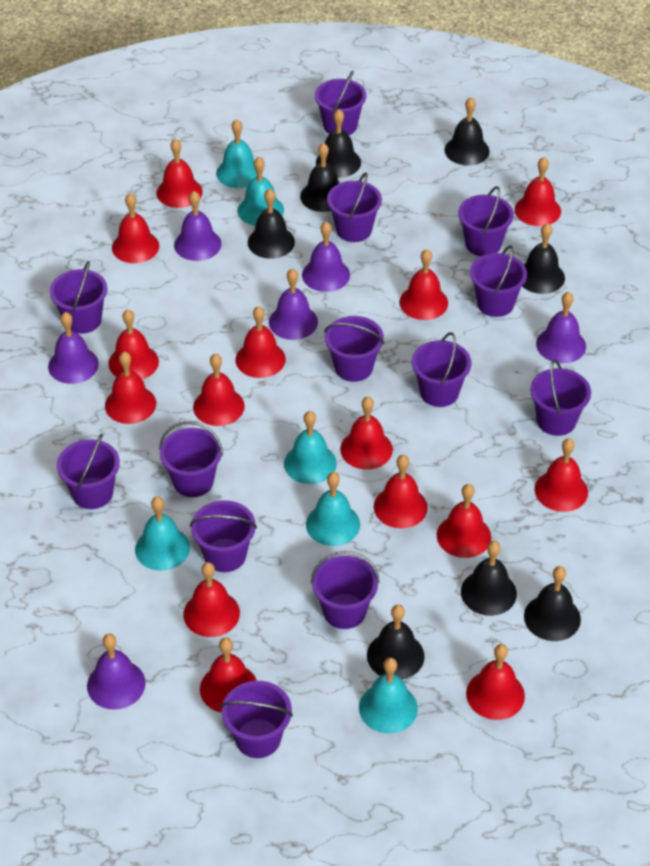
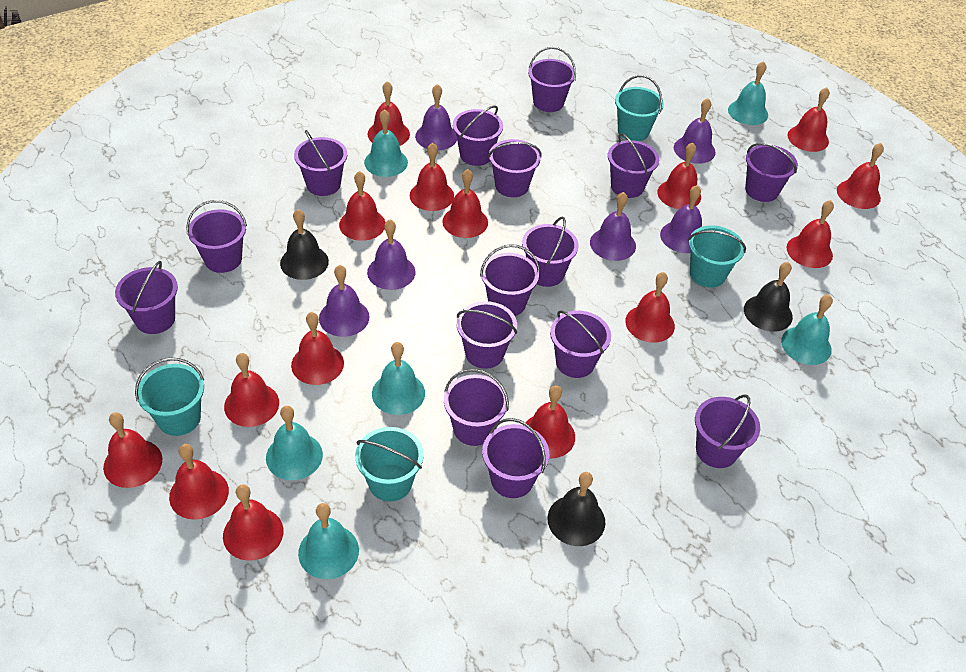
black bell: 8 -> 3
purple bucket: 13 -> 15
turquoise bucket: 0 -> 4

